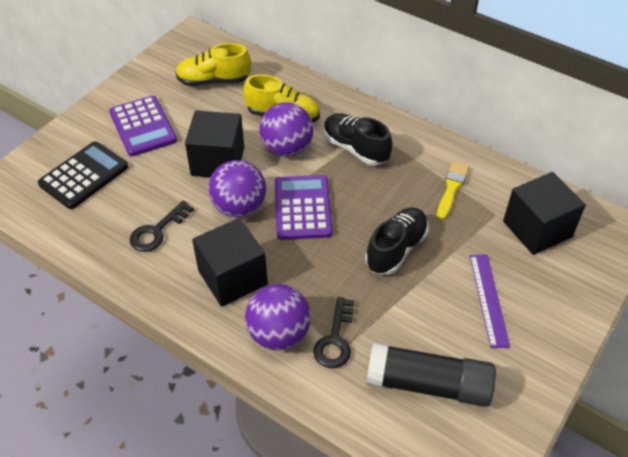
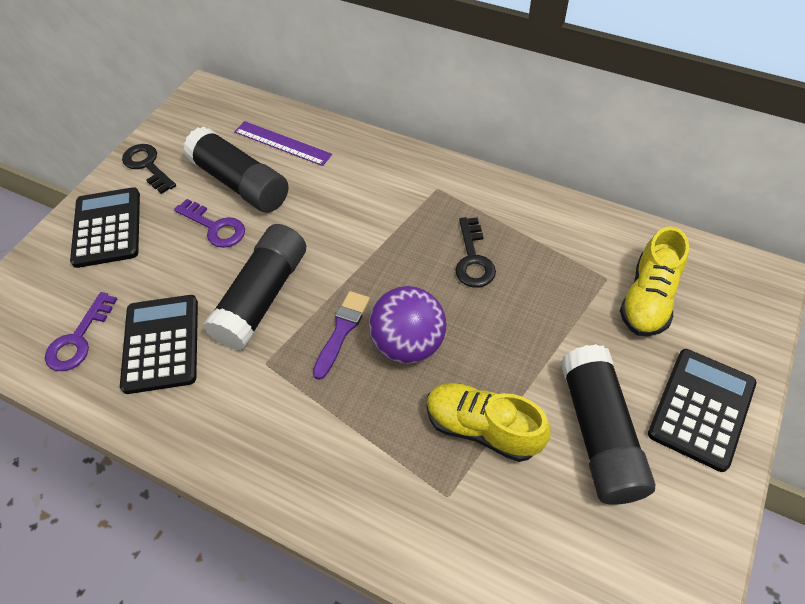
black calculator: 1 -> 3
black cube: 3 -> 0
black glue stick: 1 -> 3
black shoe: 2 -> 0
purple ball: 3 -> 1
purple brush: 0 -> 1
purple calculator: 2 -> 0
purple key: 0 -> 2
yellow brush: 1 -> 0

